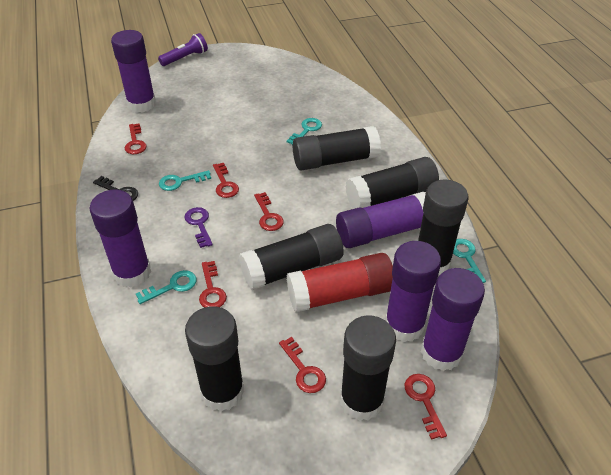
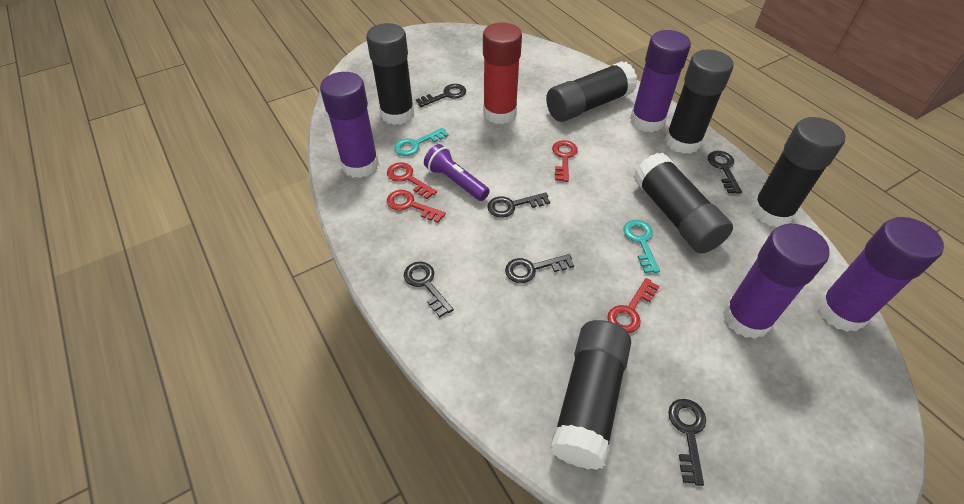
black key: 1 -> 6
purple glue stick: 5 -> 4
purple key: 1 -> 0
red key: 6 -> 4
turquoise key: 4 -> 2

